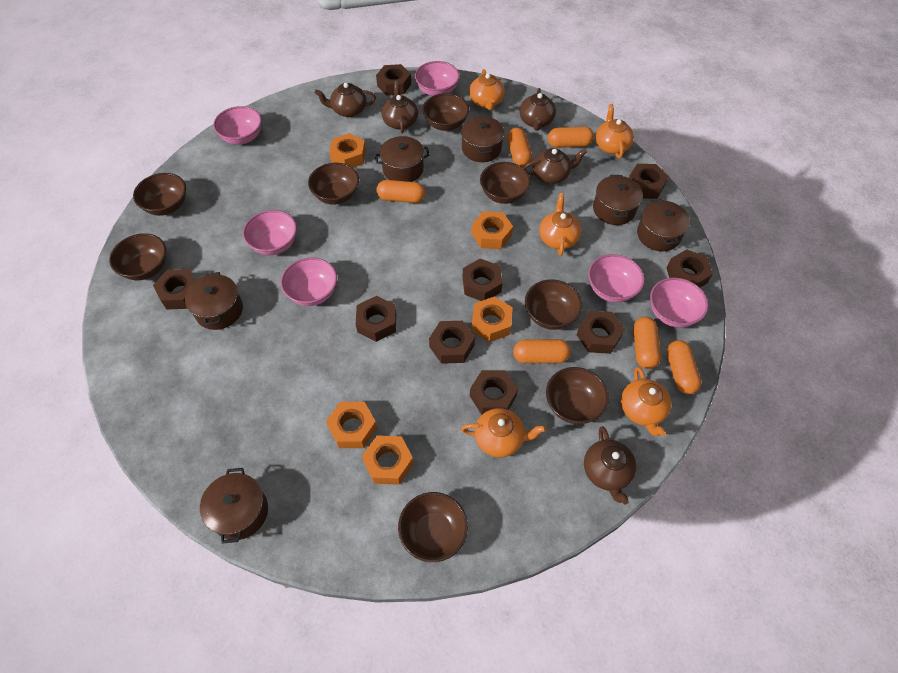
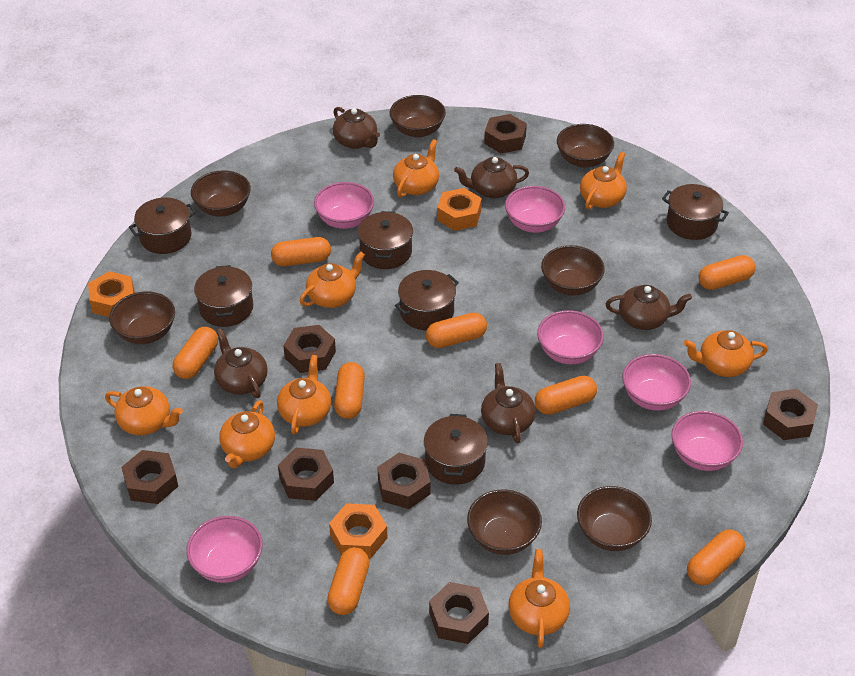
brown bowl: 8 -> 7
brown nut: 9 -> 7
orange capsule: 6 -> 8
orange nut: 5 -> 3
orange teapot: 5 -> 8

